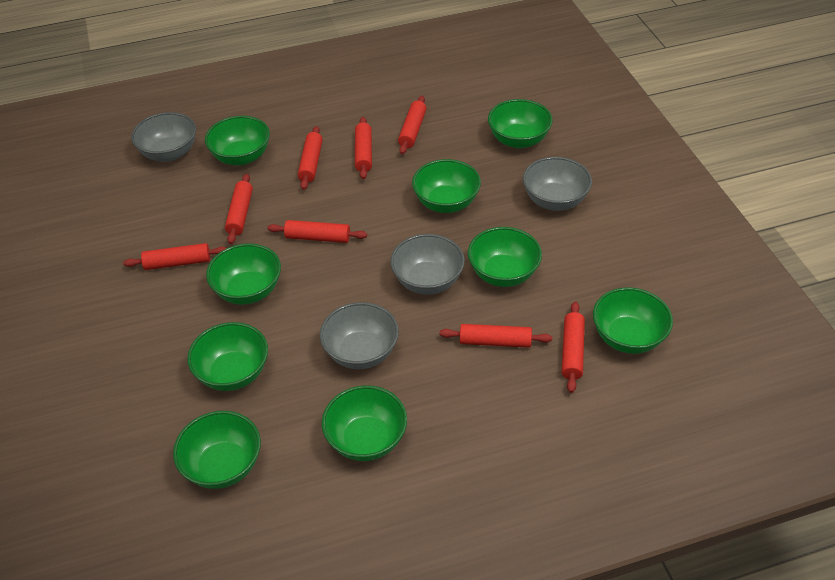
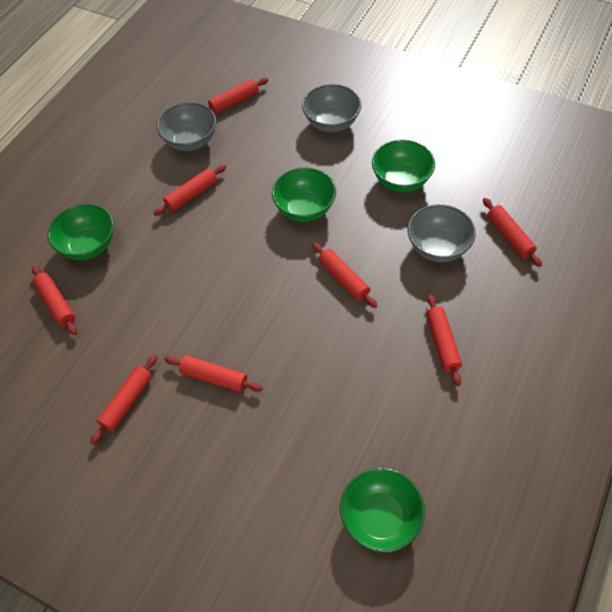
green bowl: 9 -> 4
grey bowl: 4 -> 3

